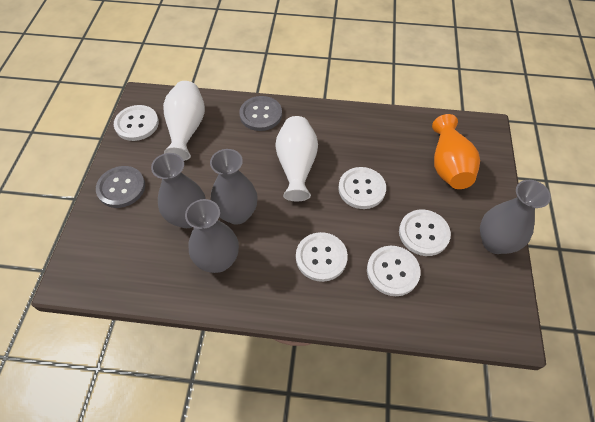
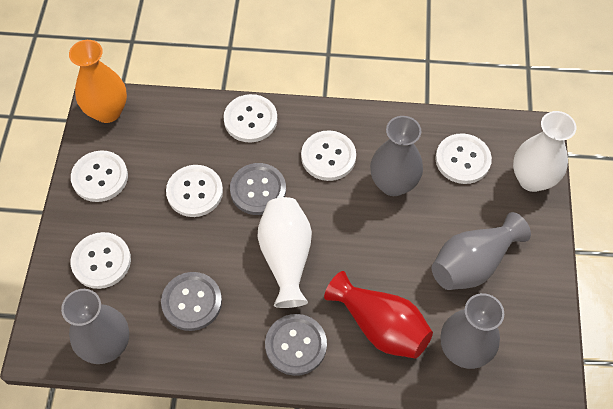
grey button: 2 -> 3
red vase: 0 -> 1
white button: 5 -> 6

